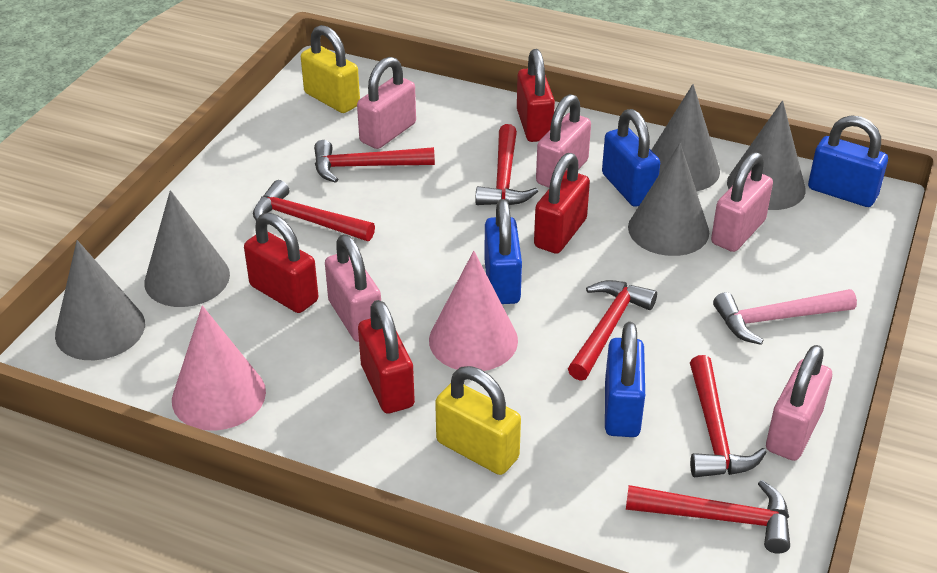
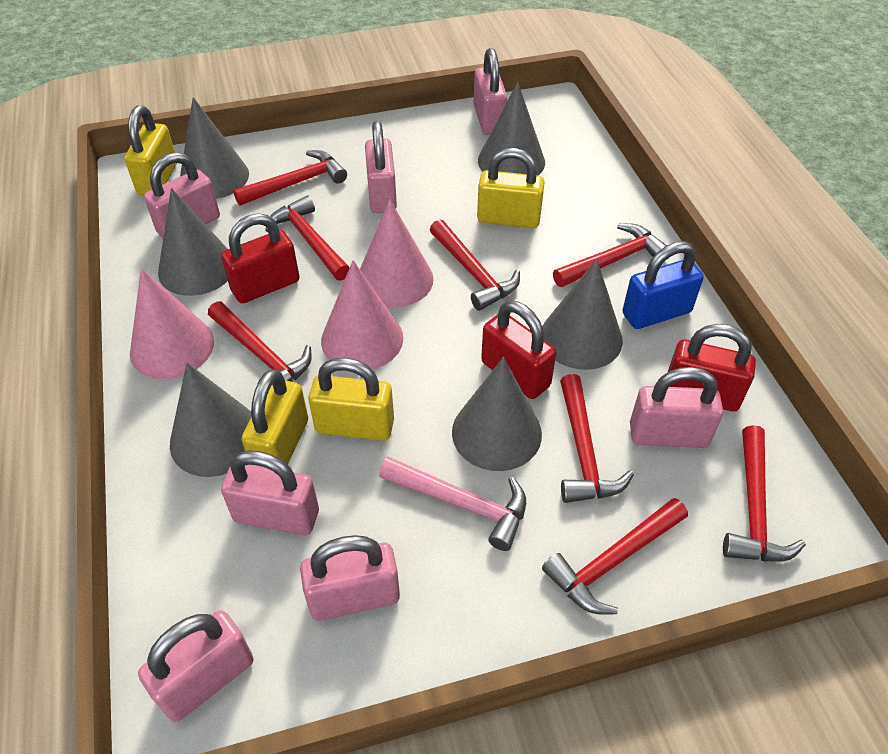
blue padlock: 4 -> 1
grey cone: 5 -> 6
pink cone: 2 -> 3
pink padlock: 5 -> 7
red hammer: 6 -> 8
red padlock: 4 -> 3
yellow padlock: 2 -> 4

